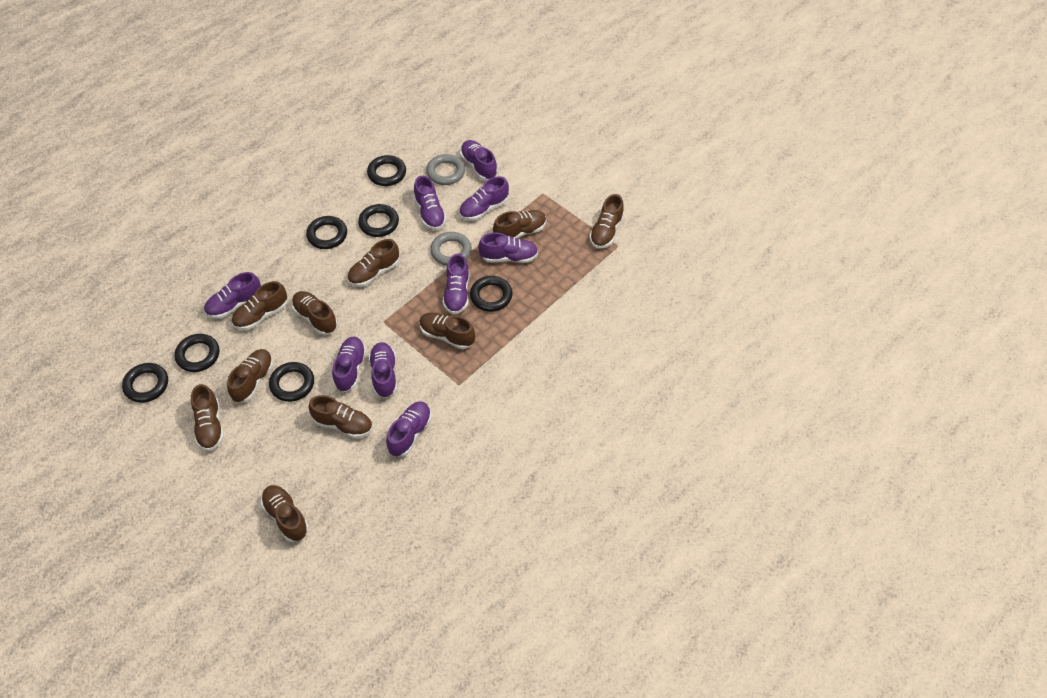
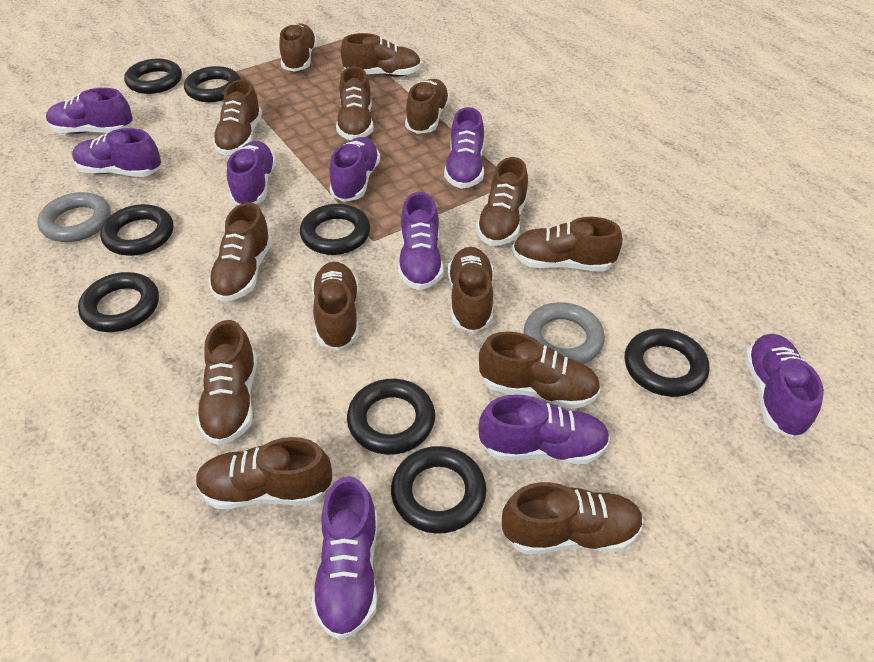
black ring: 7 -> 8
brown shoe: 10 -> 14

